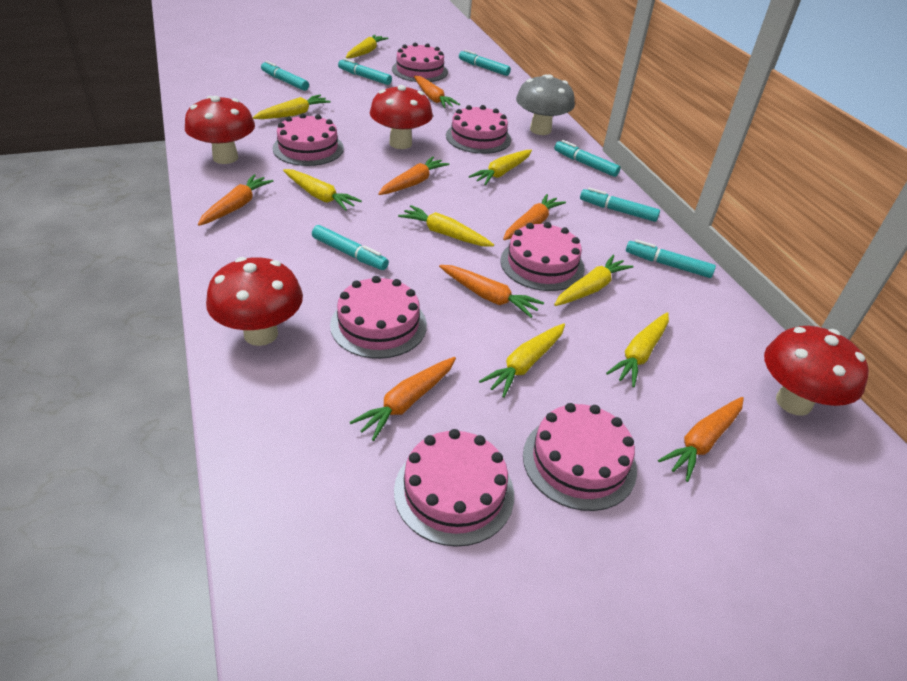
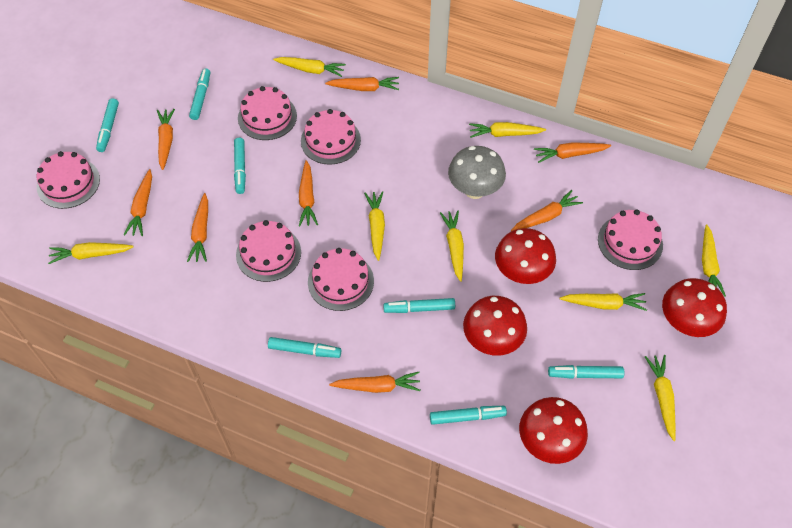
orange carrot: 7 -> 8
pink cake: 7 -> 6

